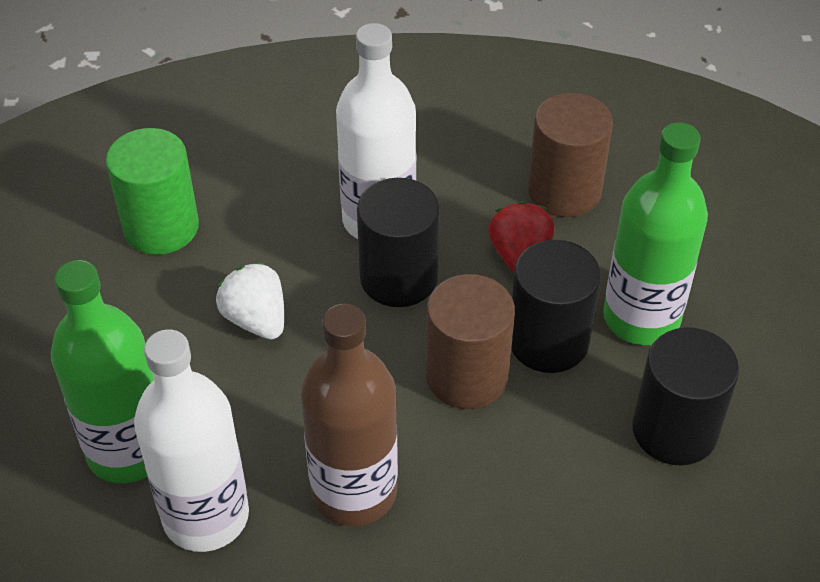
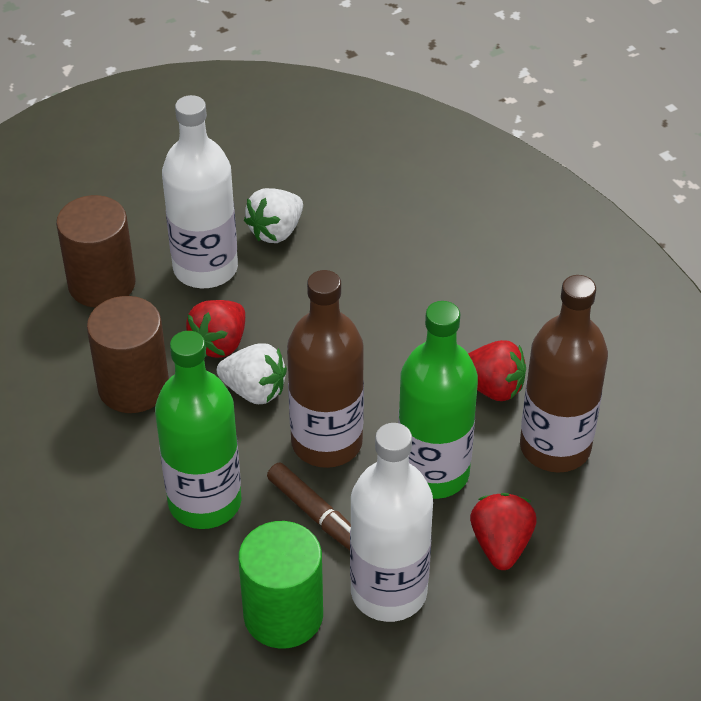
black cylinder: 3 -> 0
brown bottle: 1 -> 2
brown marker: 0 -> 1
red strawberry: 1 -> 3
white strawberry: 1 -> 2

